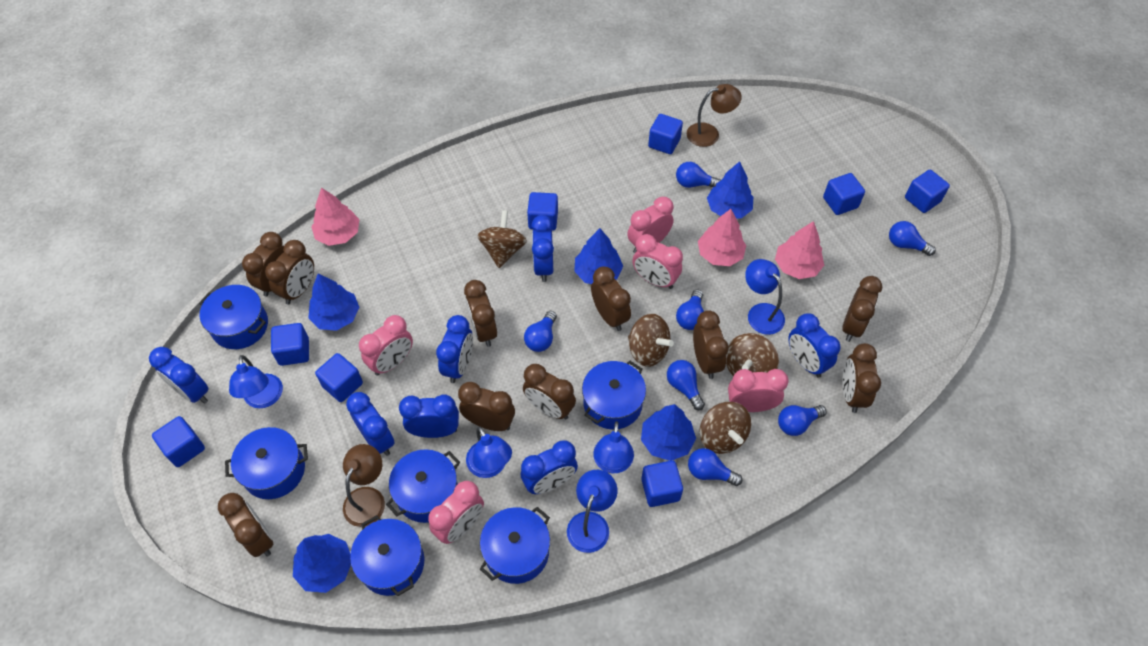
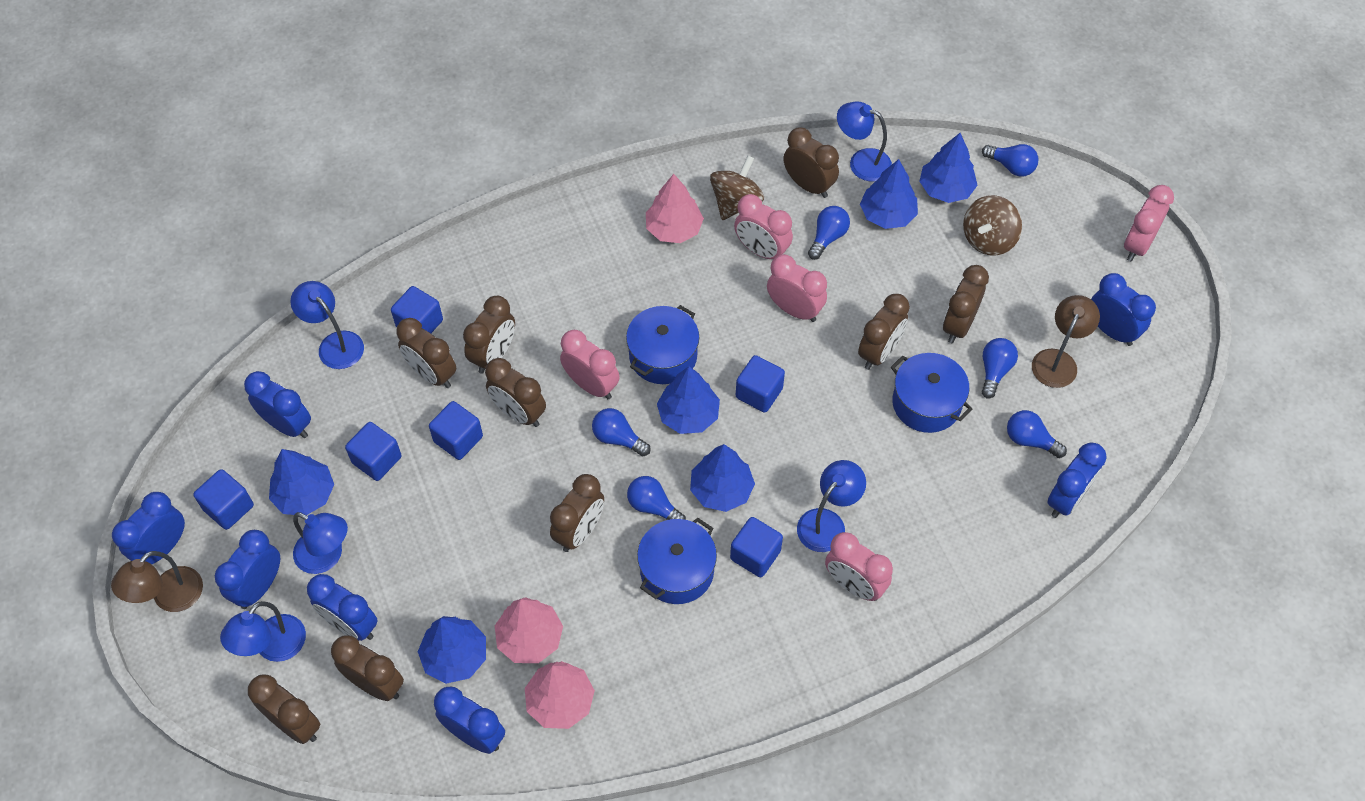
blue cube: 8 -> 6
blue light bulb: 7 -> 6
blue pot: 6 -> 3
blue tree: 5 -> 6
brown clock: 10 -> 9
brown spinning top: 4 -> 2

